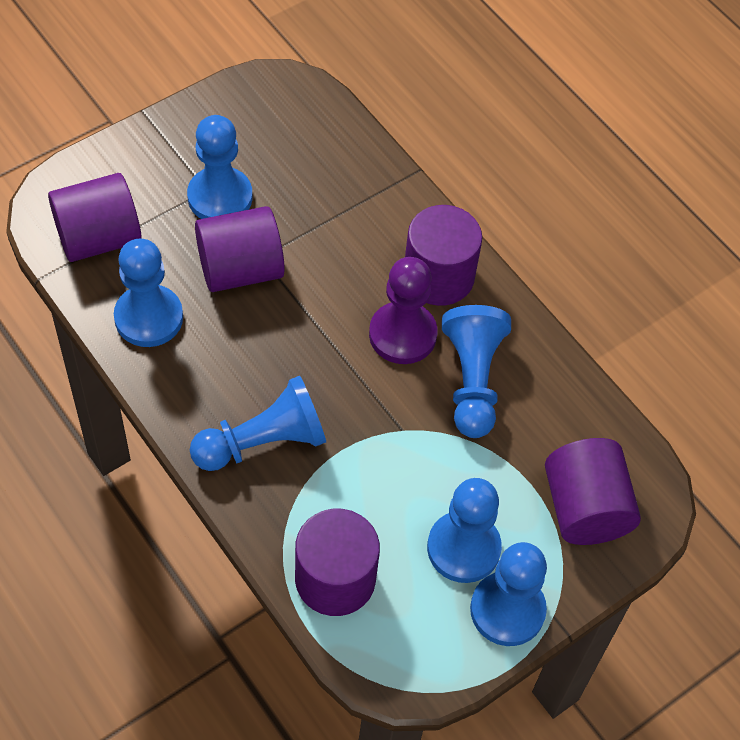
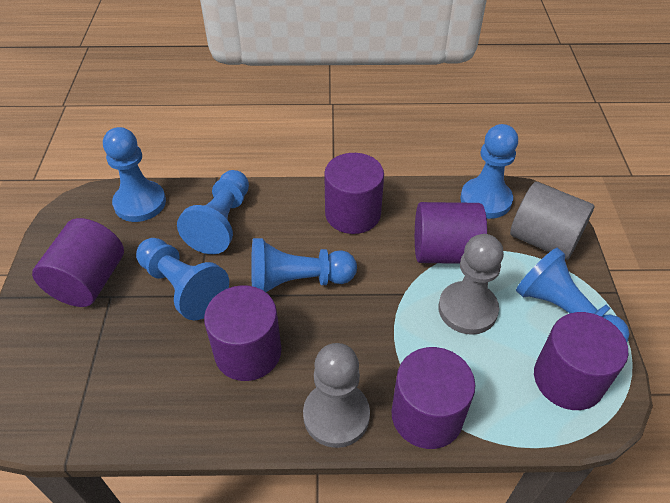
grey cylinder: 0 -> 1
grey pawn: 0 -> 2
purple cylinder: 5 -> 6
purple pawn: 1 -> 0

